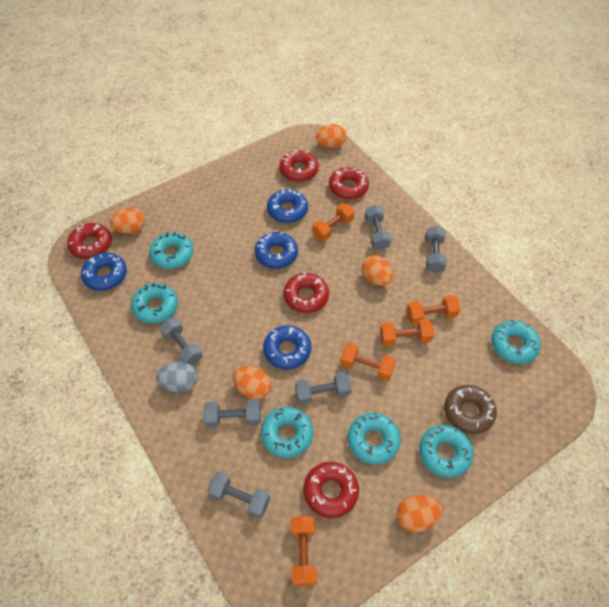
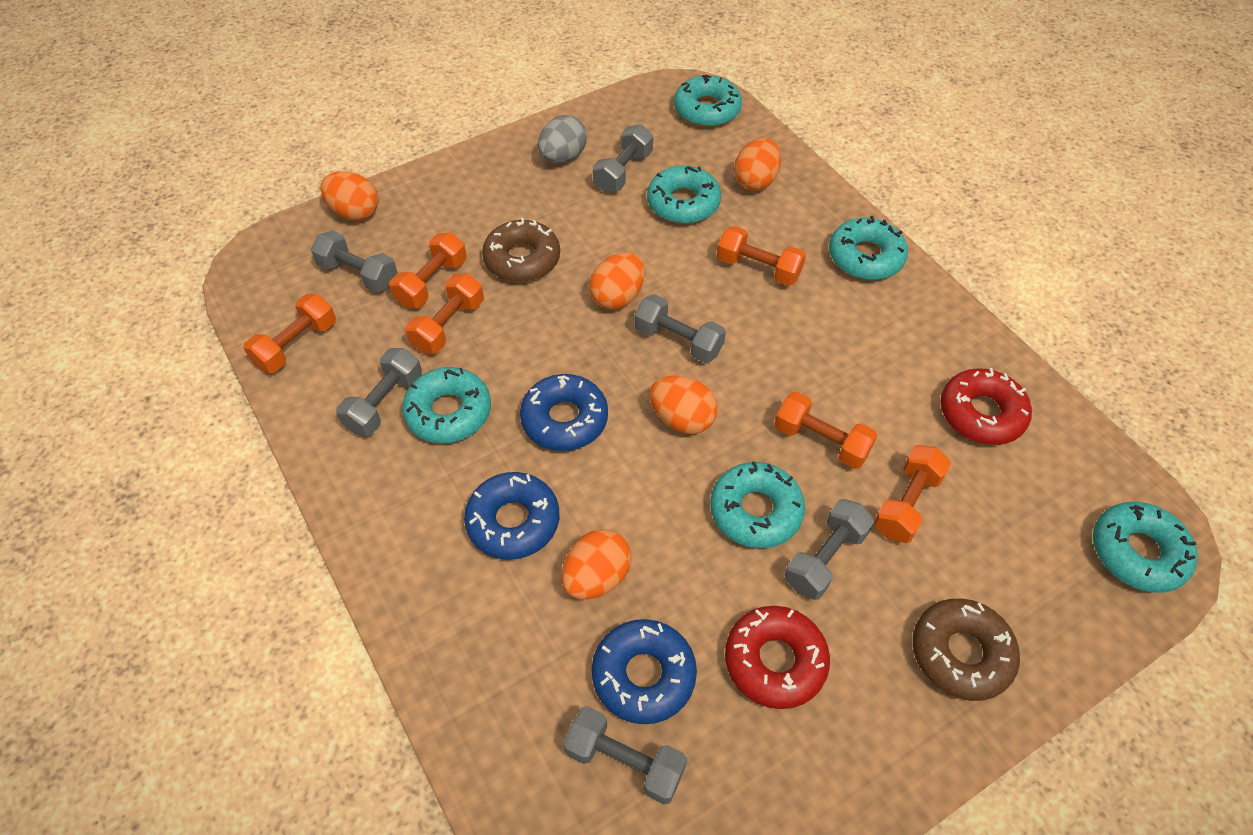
blue donut: 4 -> 3
brown donut: 1 -> 2
orange dumbbell: 5 -> 6
red donut: 5 -> 2

